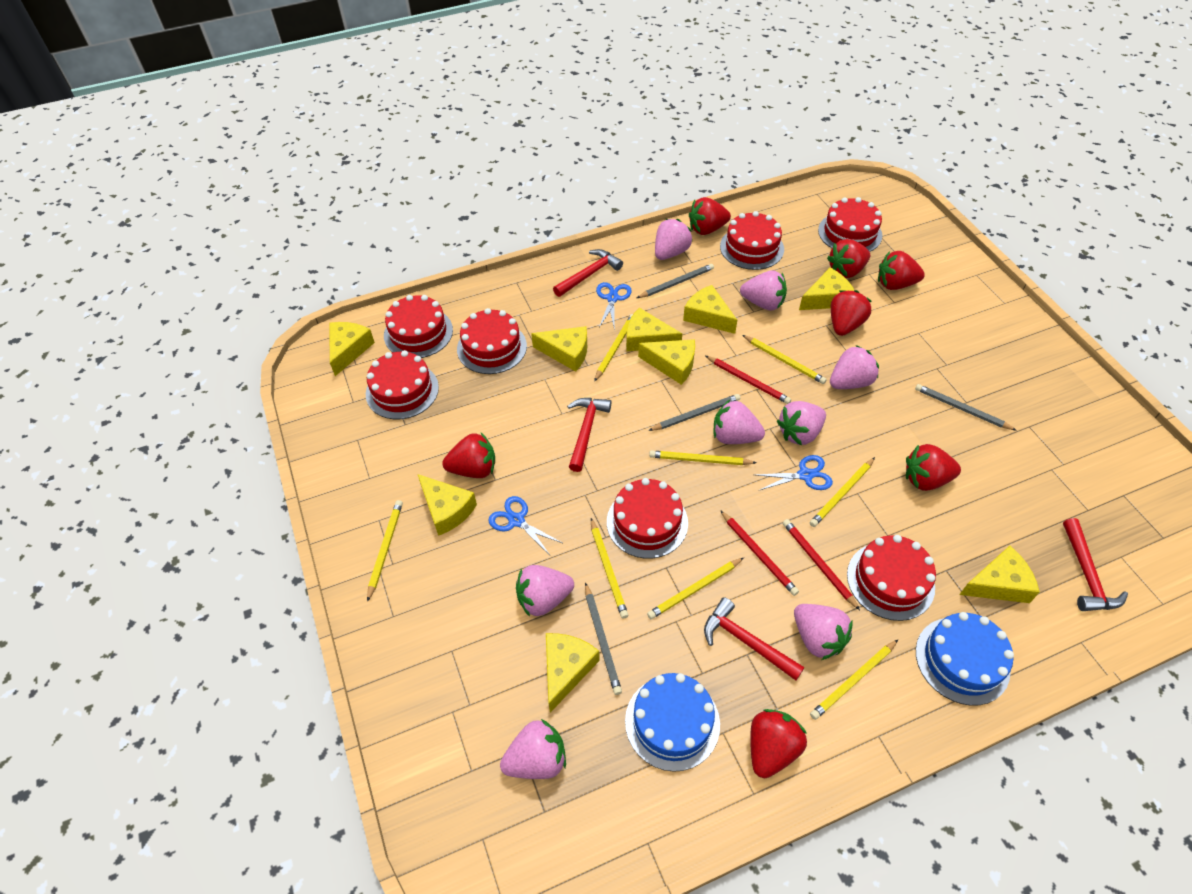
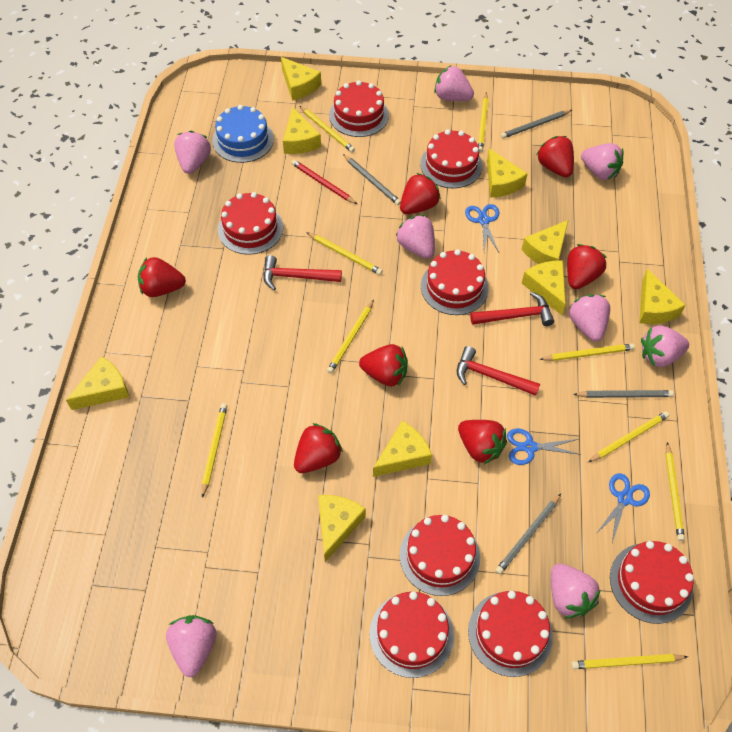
blue cake: 2 -> 1
red cake: 7 -> 8
red hammer: 4 -> 3
red pencil: 3 -> 1
yellow pencil: 8 -> 9

